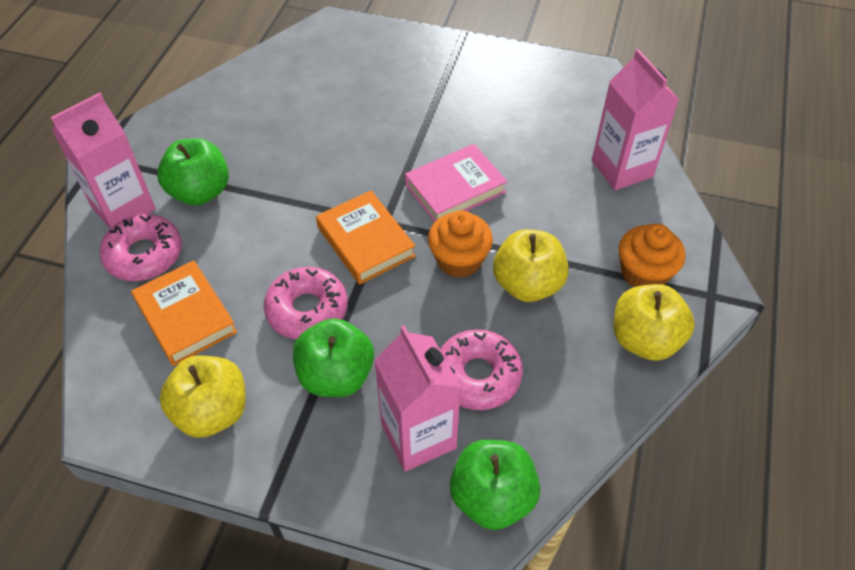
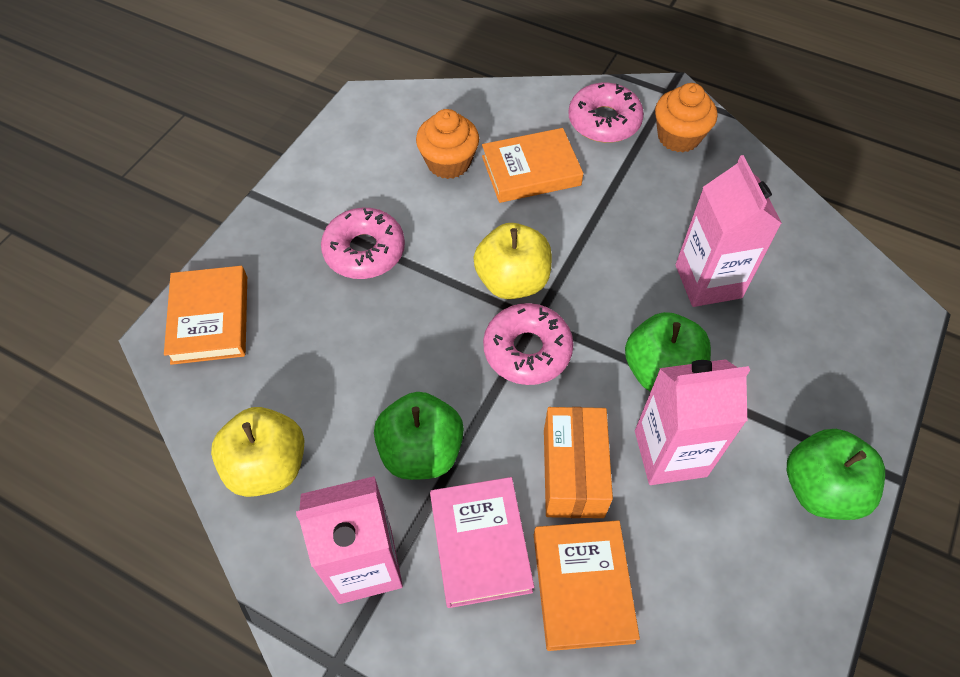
orange book: 2 -> 3
orange box: 0 -> 1
yellow apple: 3 -> 2

